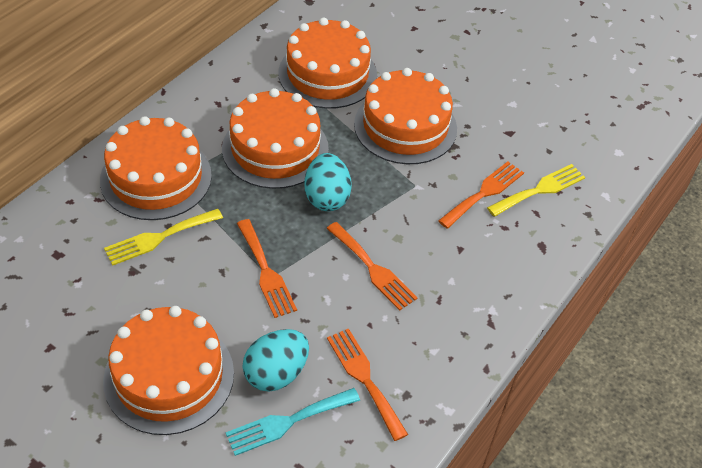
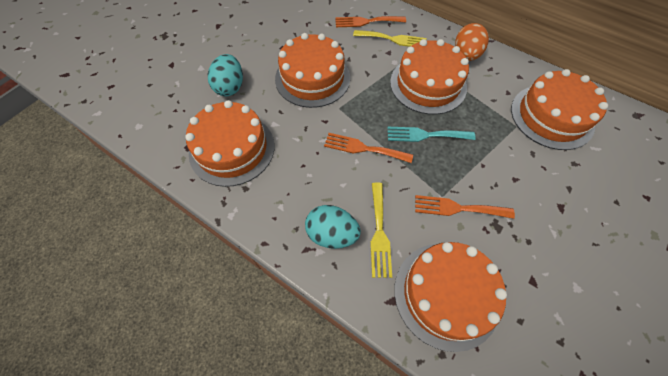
orange egg: 0 -> 1
orange fork: 4 -> 3

